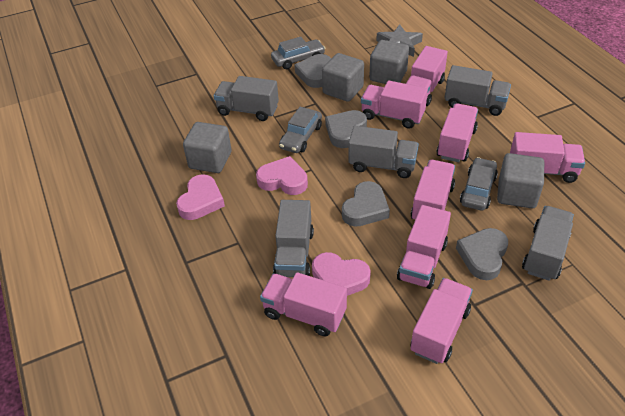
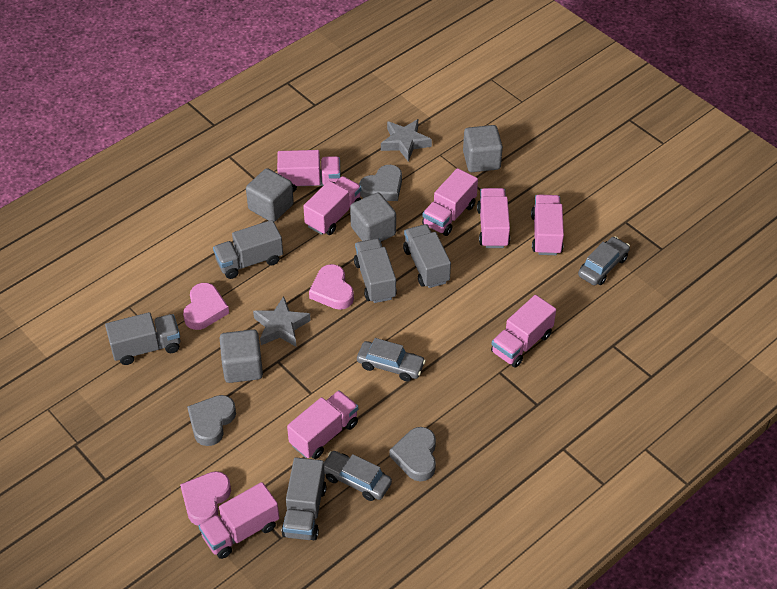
grey heart: 4 -> 3
grey star: 1 -> 2

